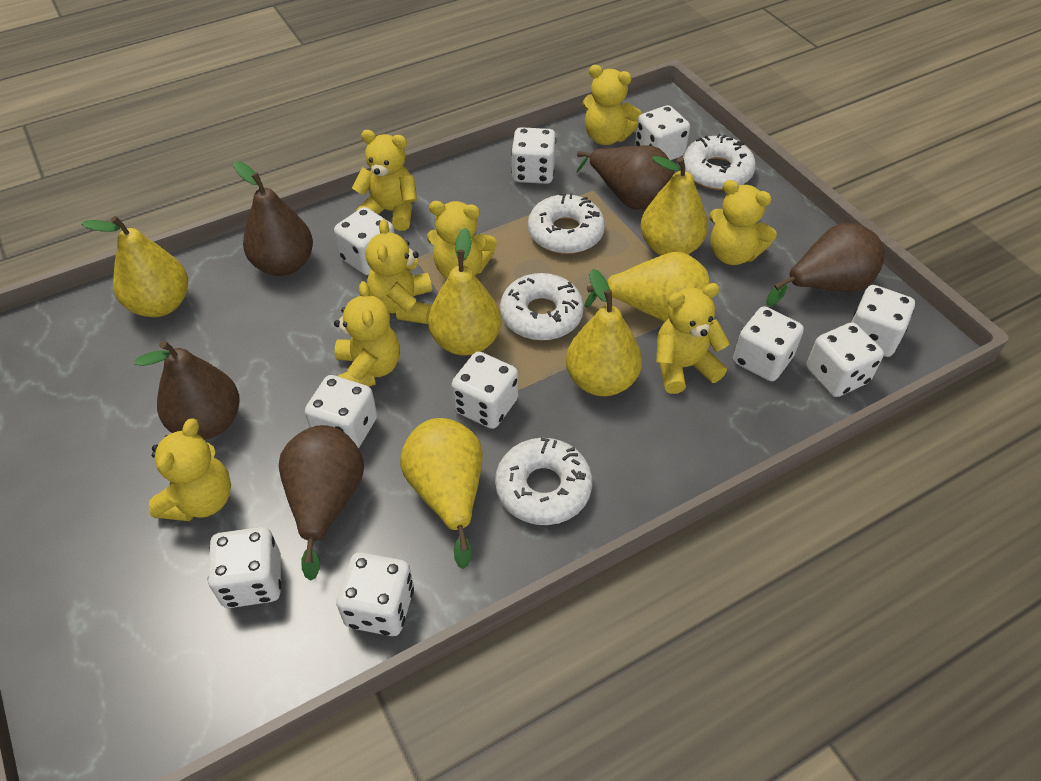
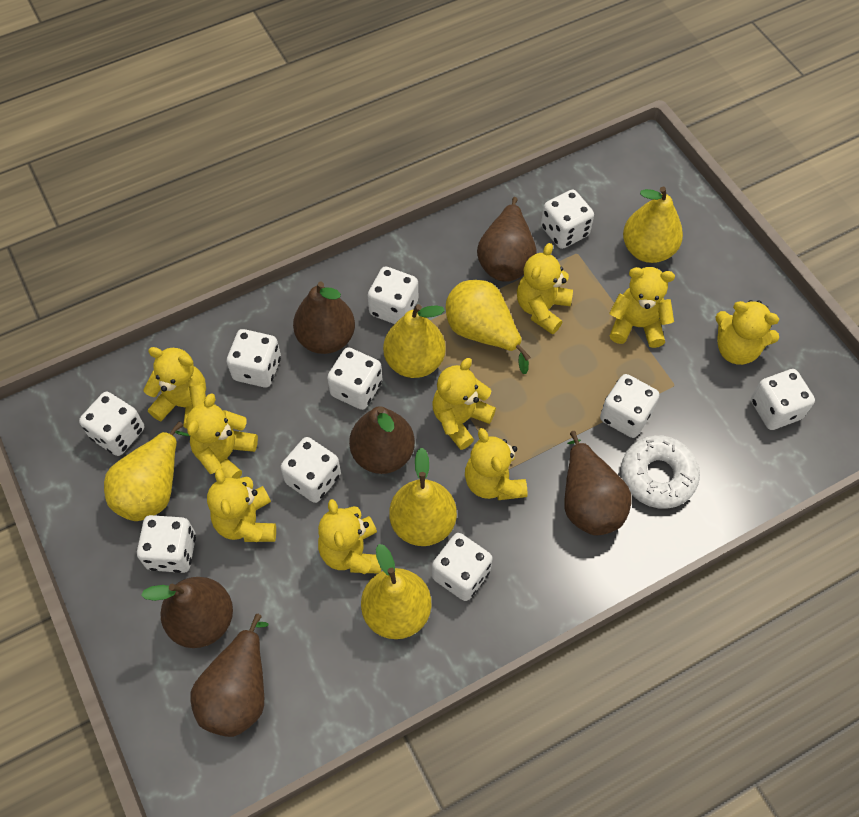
brown pear: 5 -> 6
white donut: 4 -> 1
yellow teddy bear: 8 -> 9

